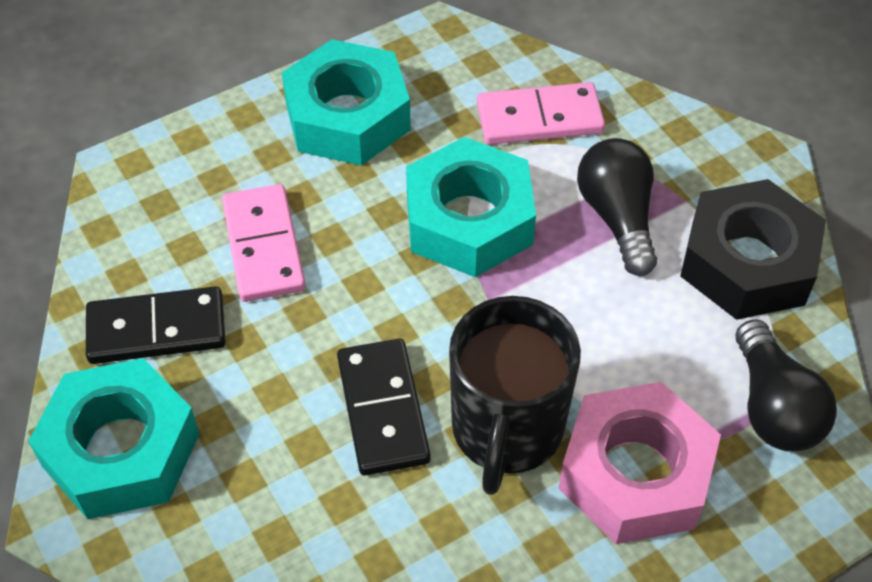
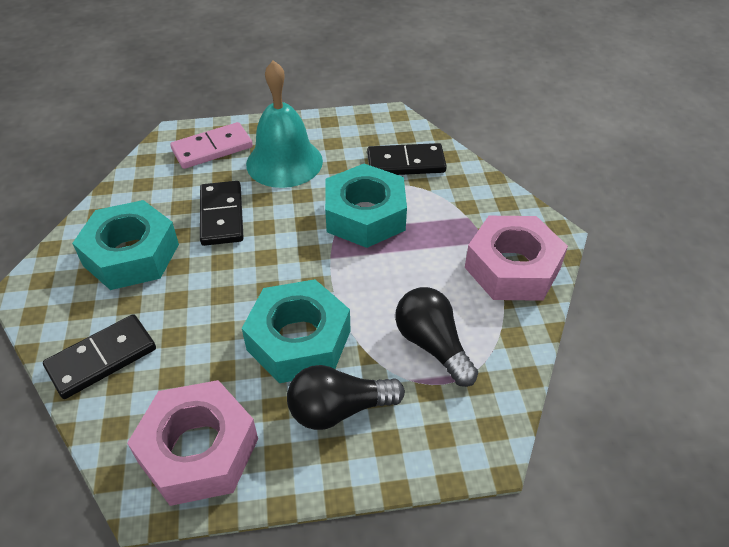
black domino: 2 -> 3
black mug: 1 -> 0
black nut: 1 -> 0
pink domino: 2 -> 1
pink nut: 1 -> 2
turquoise bell: 0 -> 1

